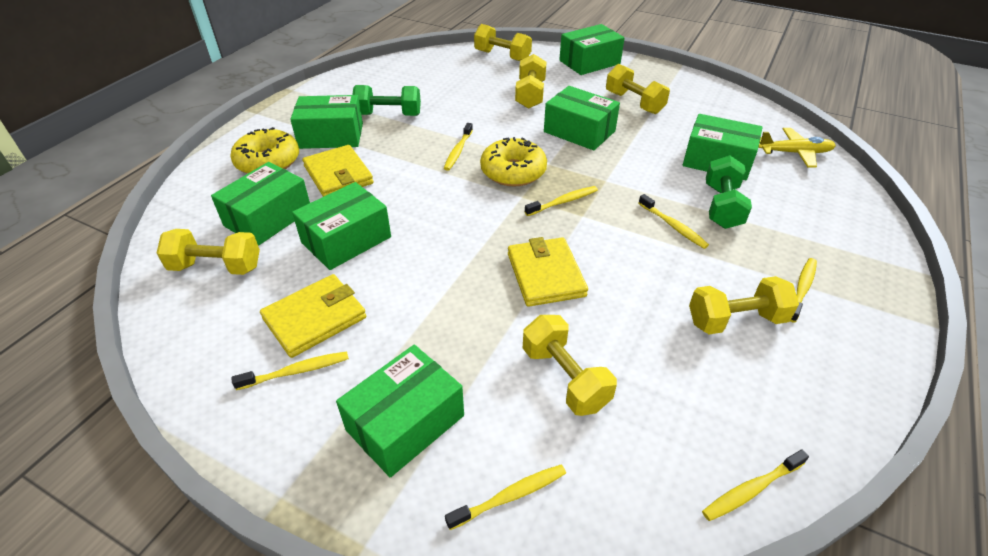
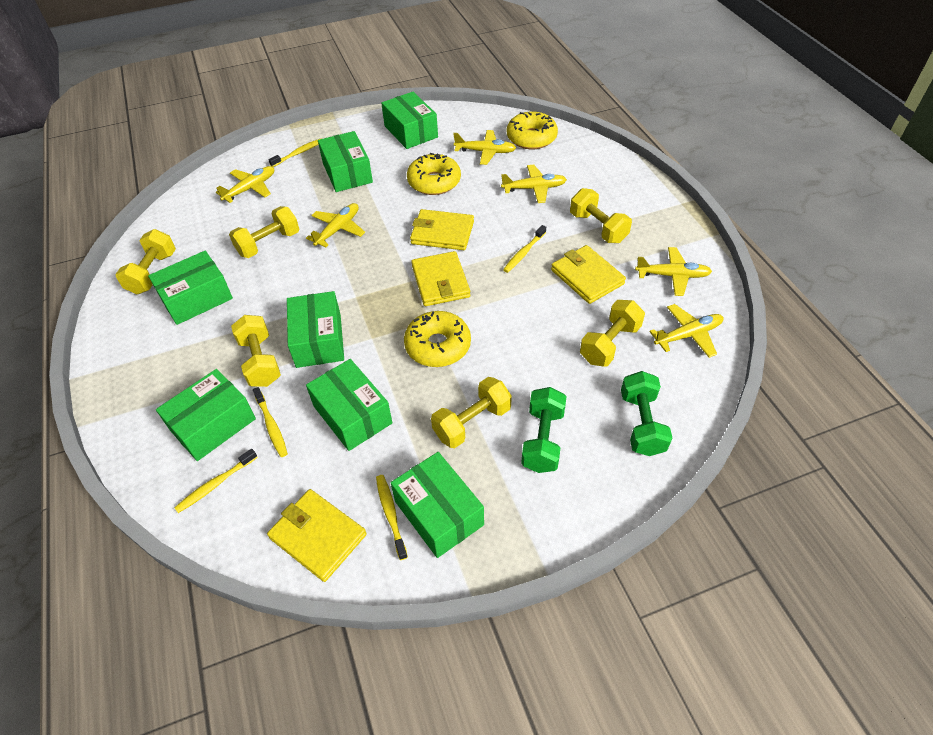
yellow donut: 2 -> 3
yellow plane: 1 -> 6
yellow toothbrush: 7 -> 5
yellow wallet: 3 -> 4

